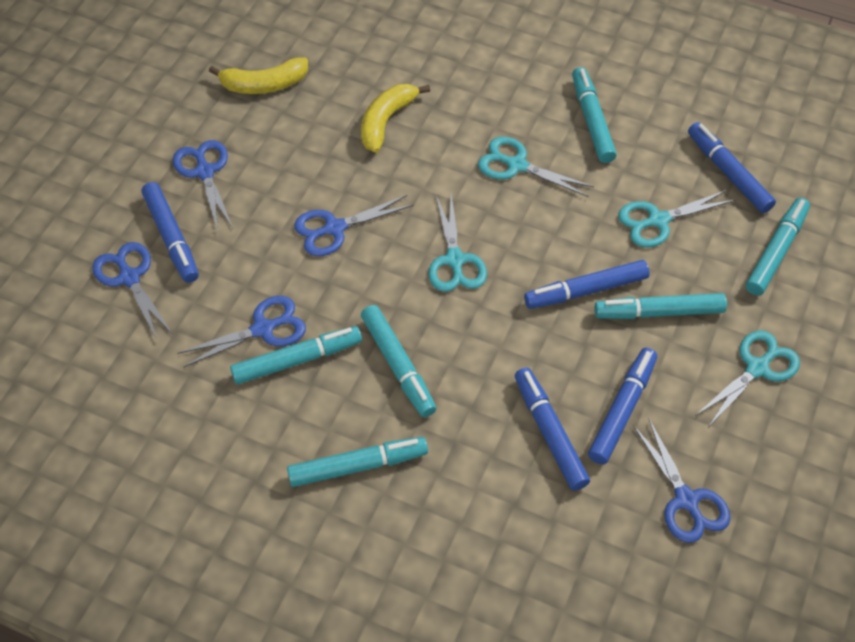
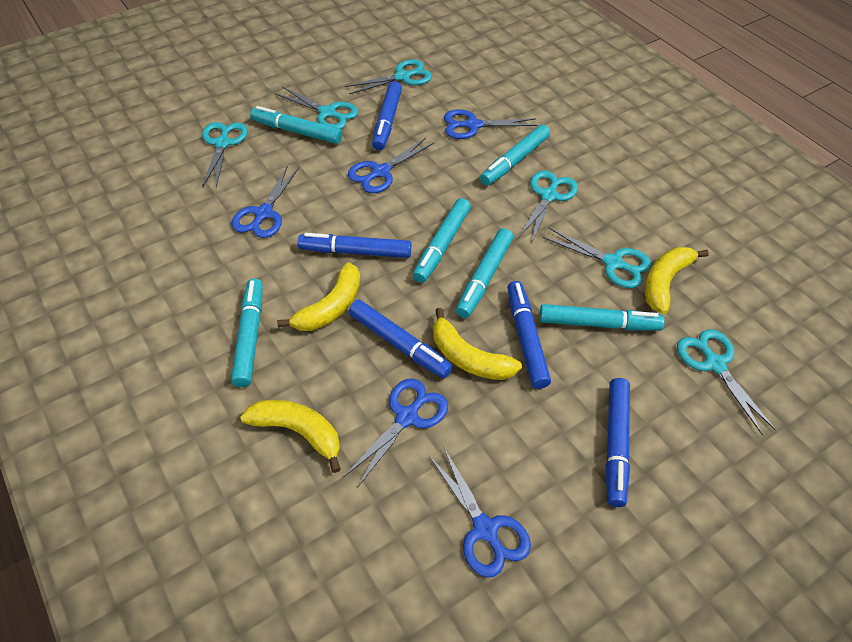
turquoise scissors: 4 -> 6
yellow banana: 2 -> 4

